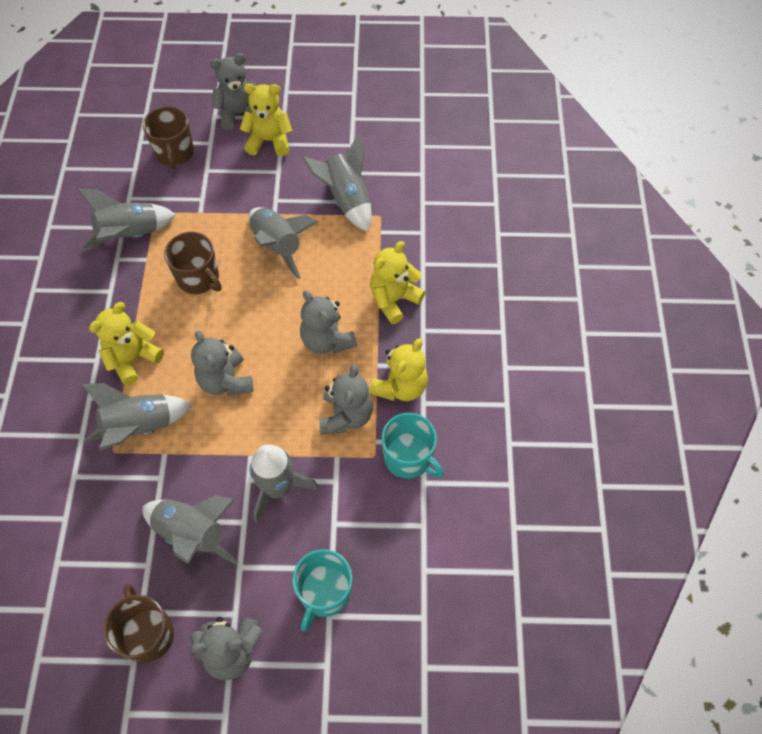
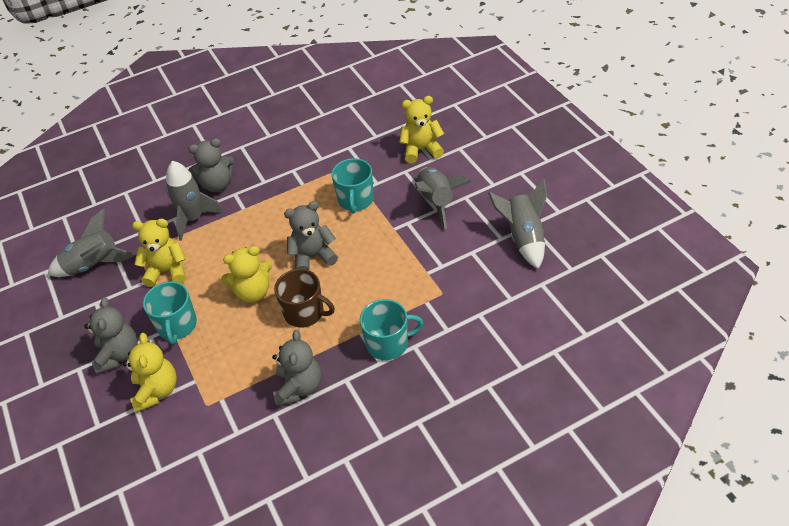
brown mug: 3 -> 1
grey rocket: 6 -> 4
grey teddy bear: 5 -> 4
turquoise mug: 2 -> 3

